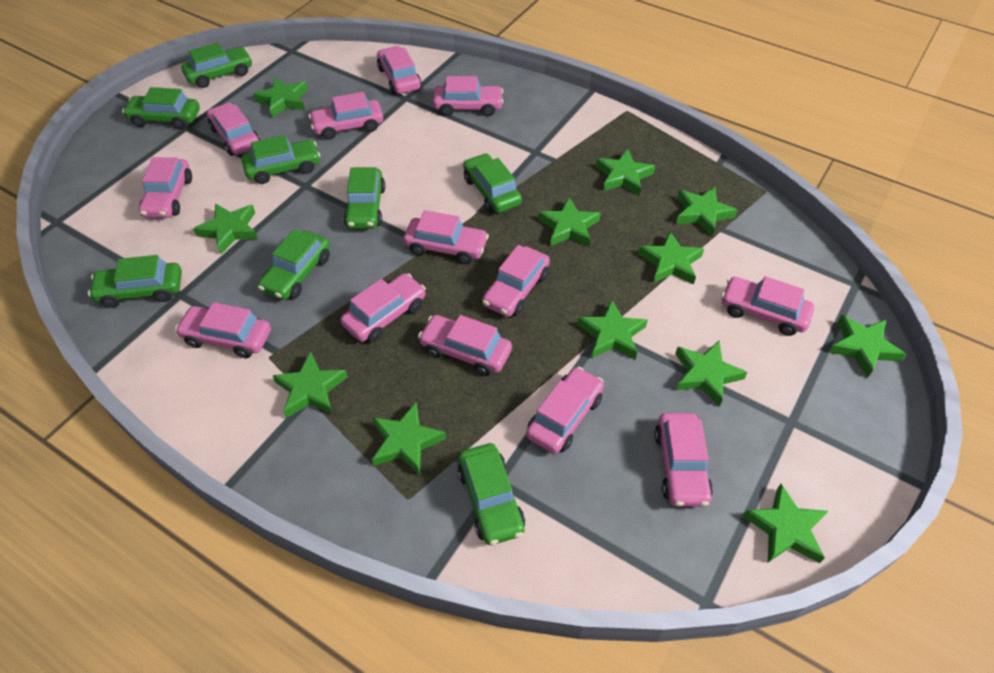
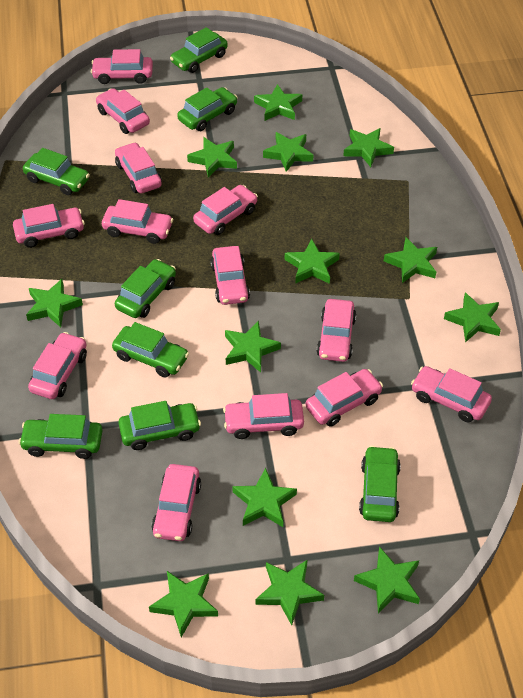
green star: 12 -> 13

